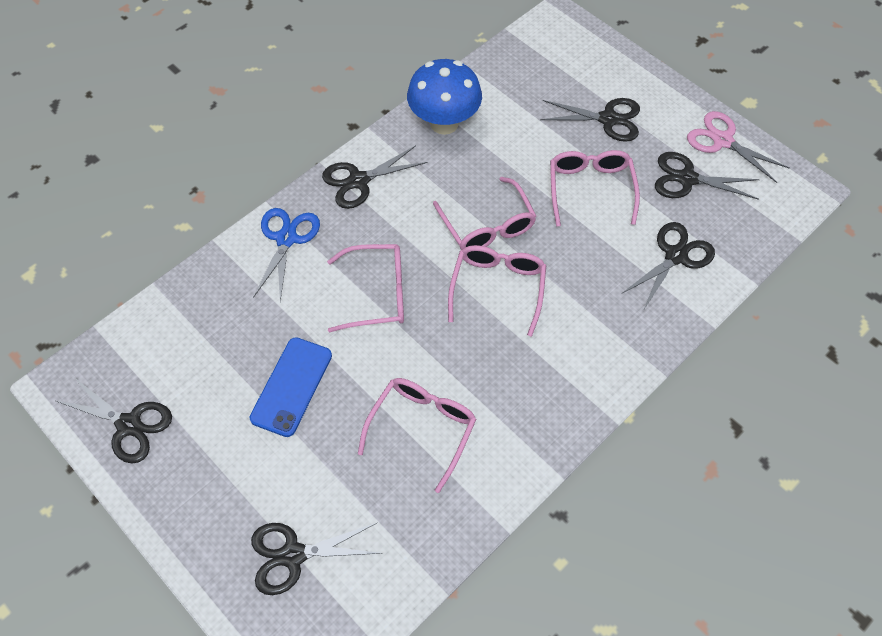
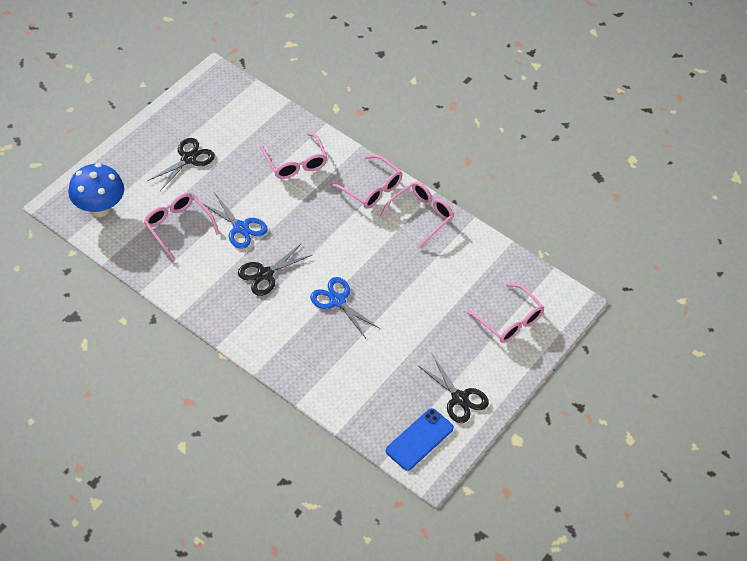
black scissors: 6 -> 3
blue scissors: 1 -> 2
pink scissors: 1 -> 0

